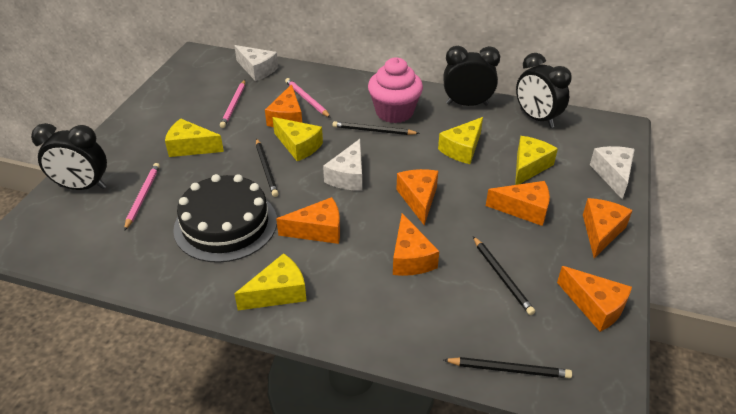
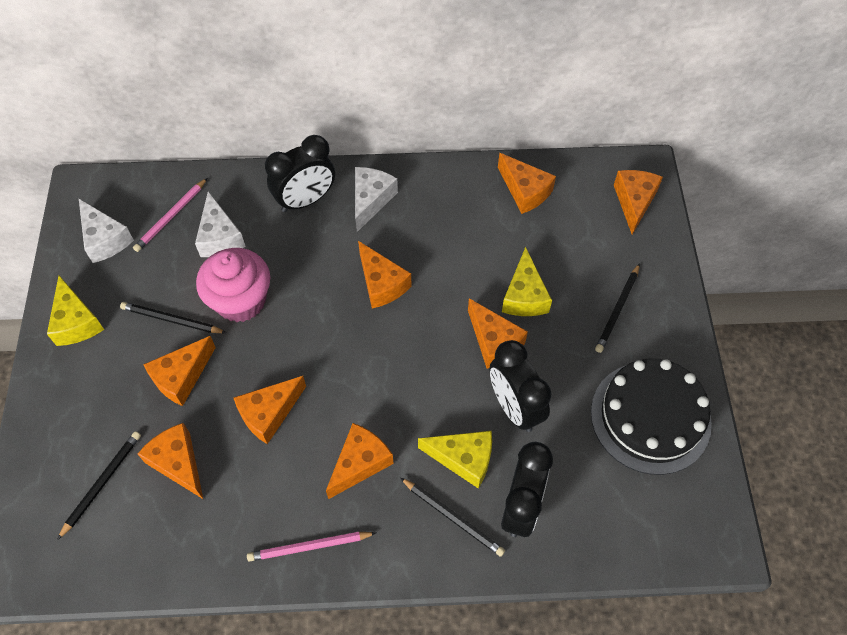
orange cheese: 7 -> 8
pink pencil: 3 -> 2
yellow cheese: 5 -> 3

